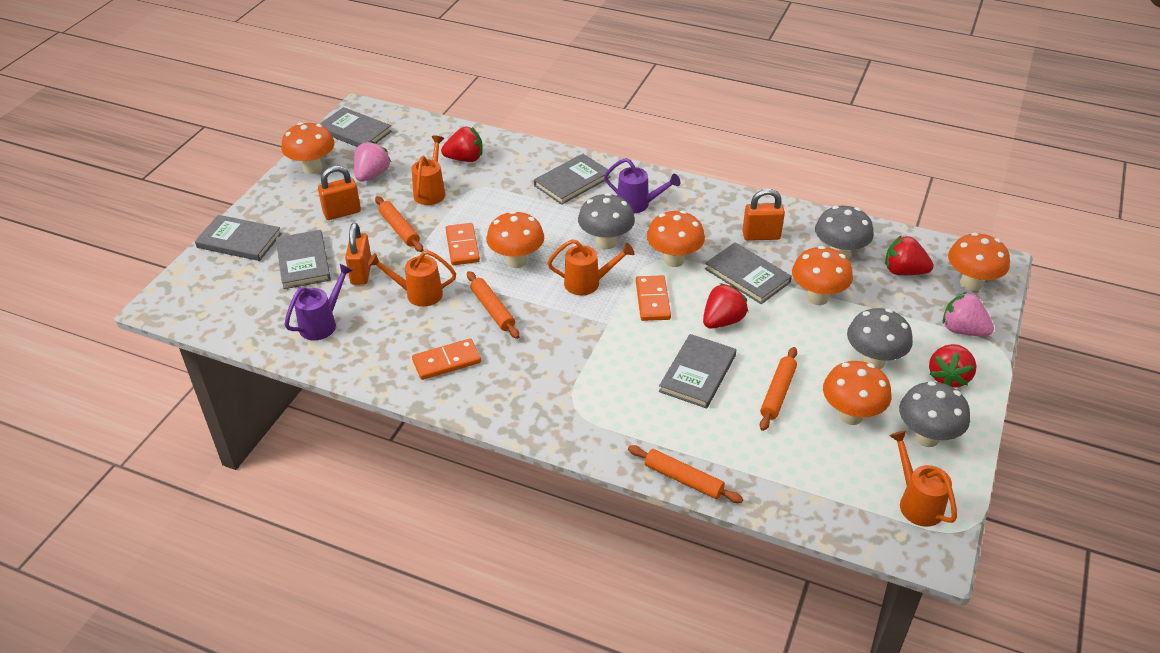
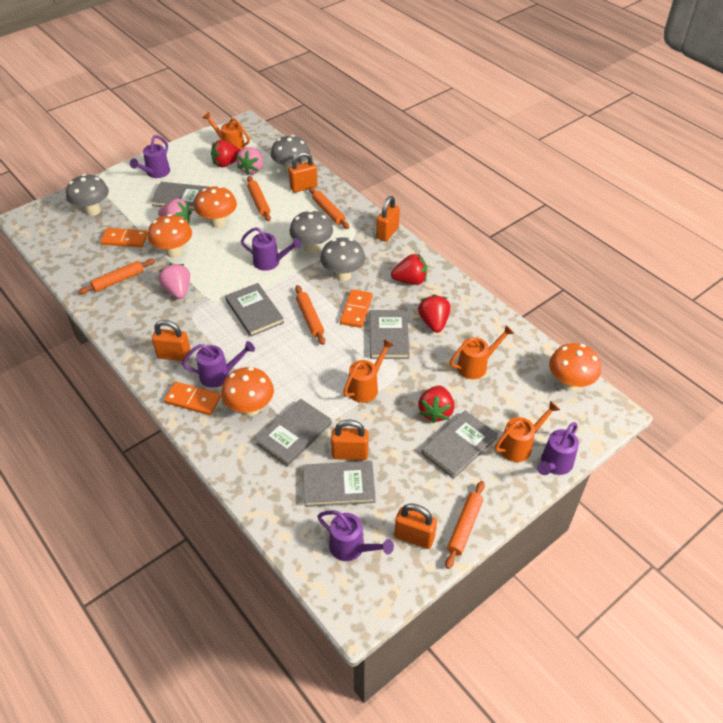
orange mushroom: 6 -> 4
orange padlock: 3 -> 5
orange rolling pin: 4 -> 5
pink strawberry: 2 -> 3
purple watering can: 2 -> 5

